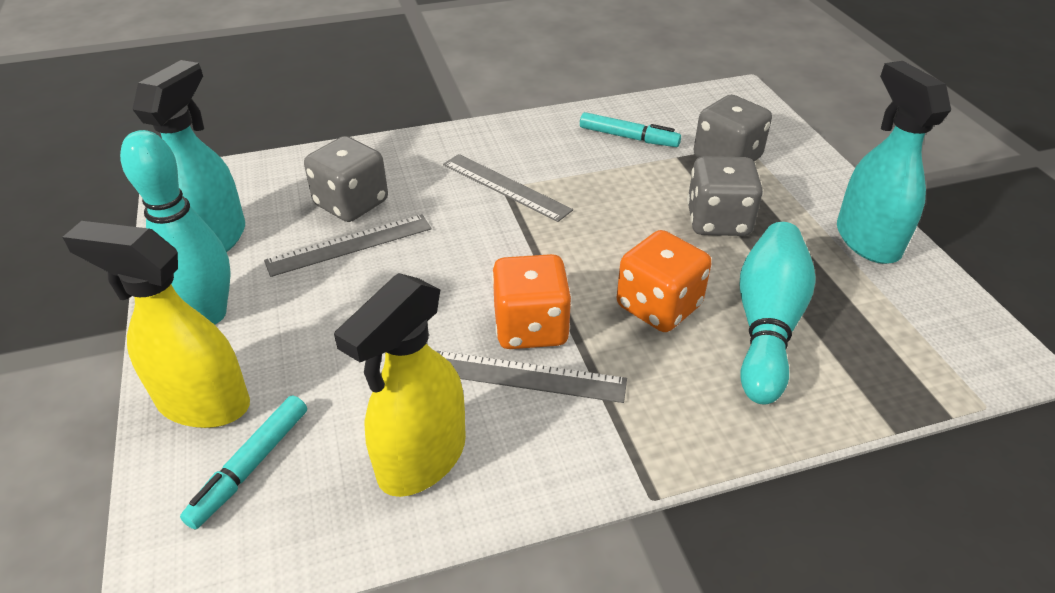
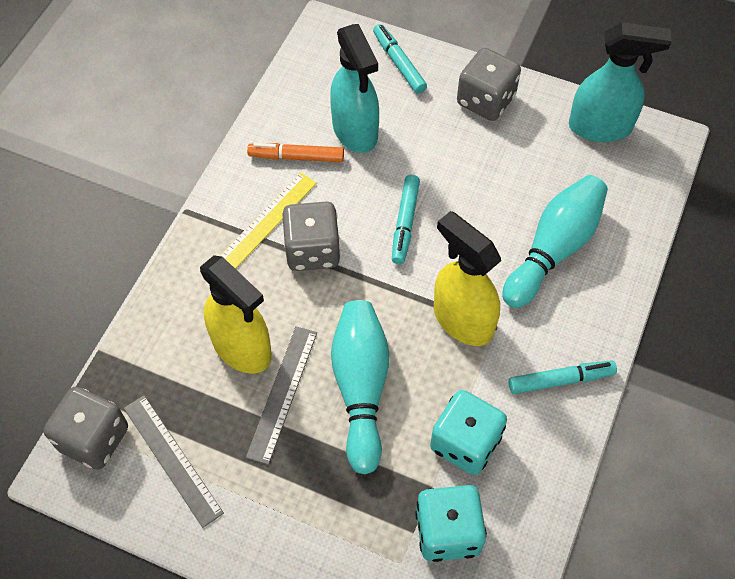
grey ruler: 3 -> 2
orange dice: 2 -> 0
orange marker: 0 -> 1
turquoise dice: 0 -> 2
turquoise marker: 2 -> 3
yellow ruler: 0 -> 1

